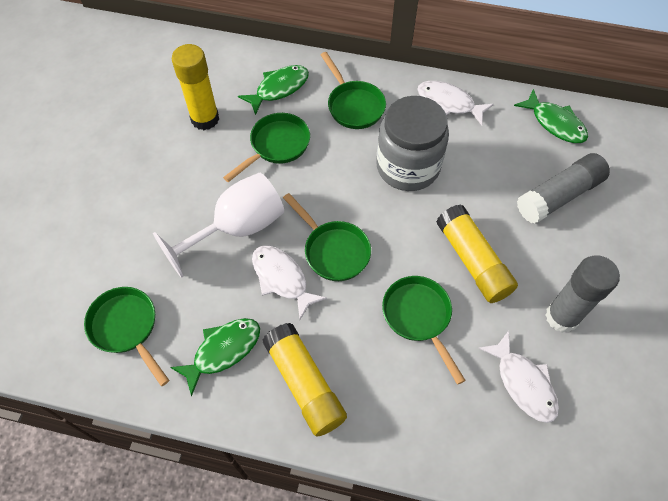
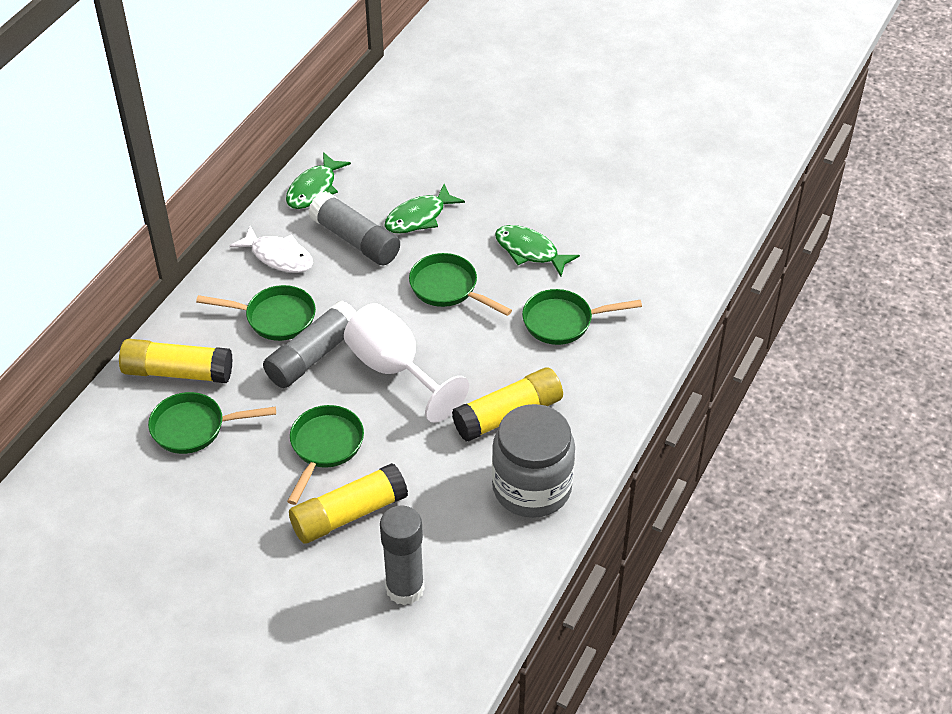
grey glue stick: 2 -> 3
white fish: 3 -> 1

